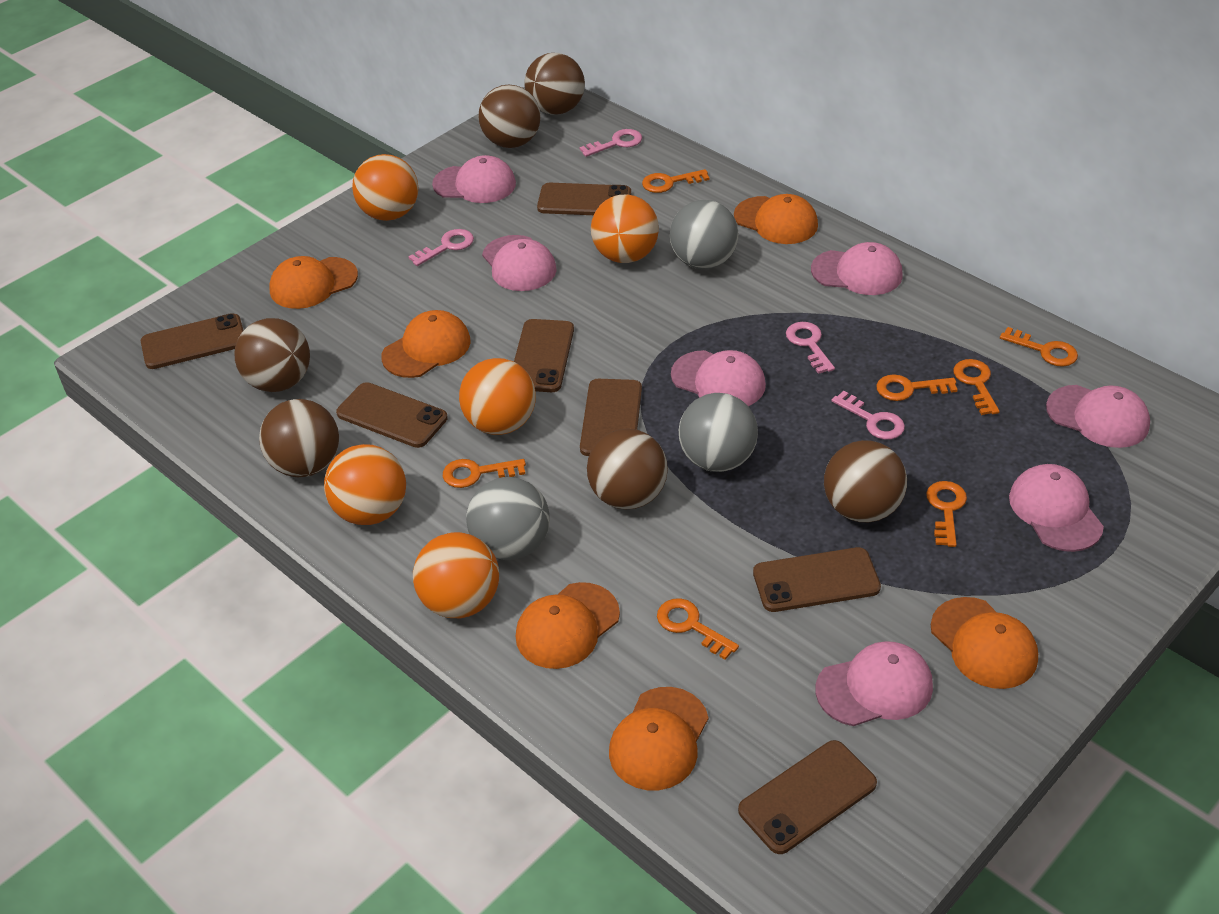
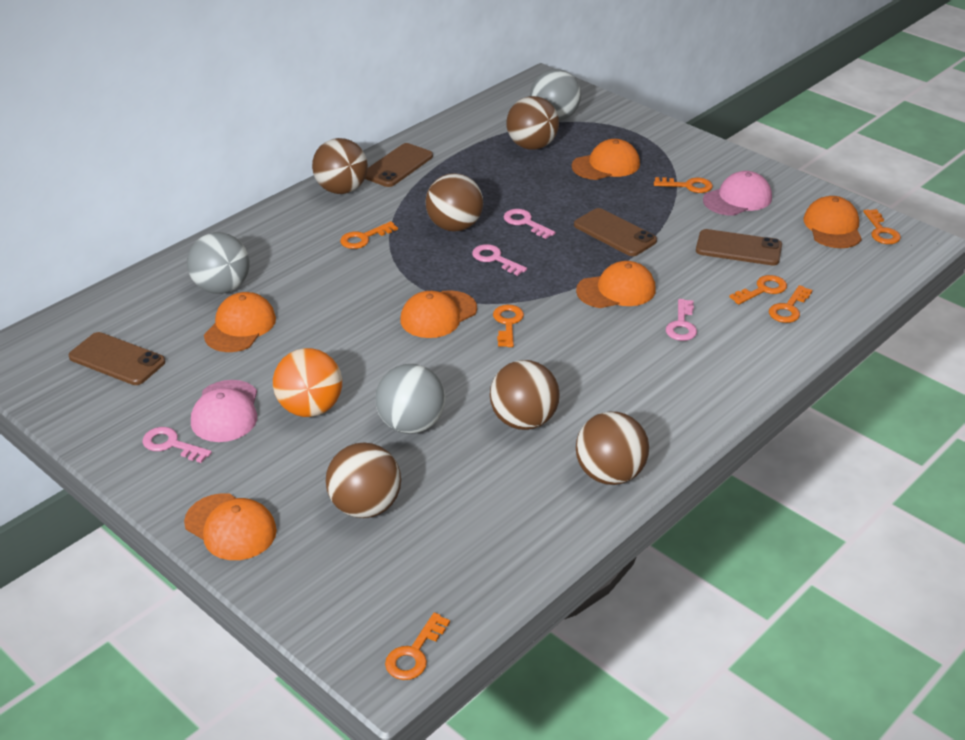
brown phone: 7 -> 4
orange ball: 5 -> 1
pink cap: 7 -> 2

